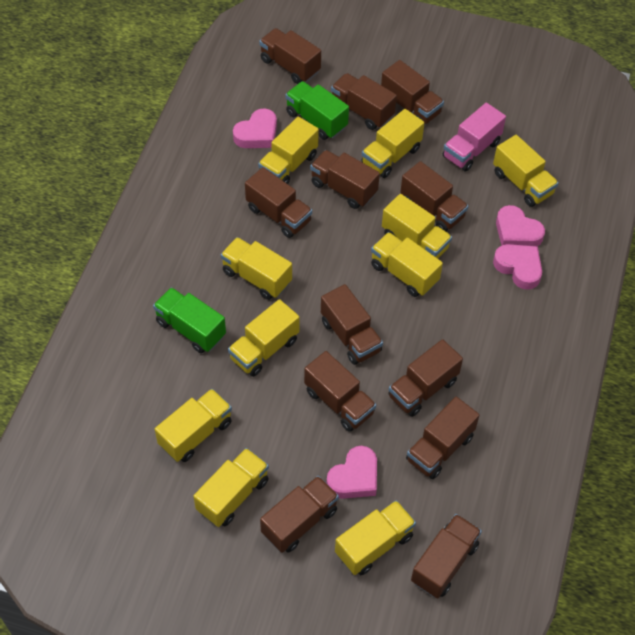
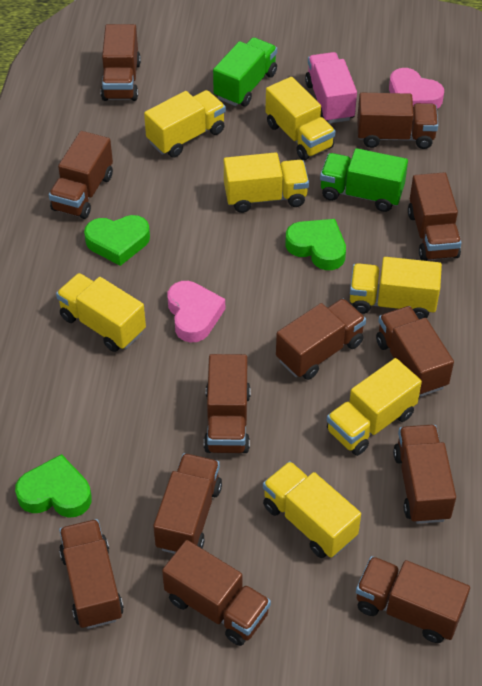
green heart: 0 -> 3
pink heart: 4 -> 2
yellow truck: 10 -> 7

